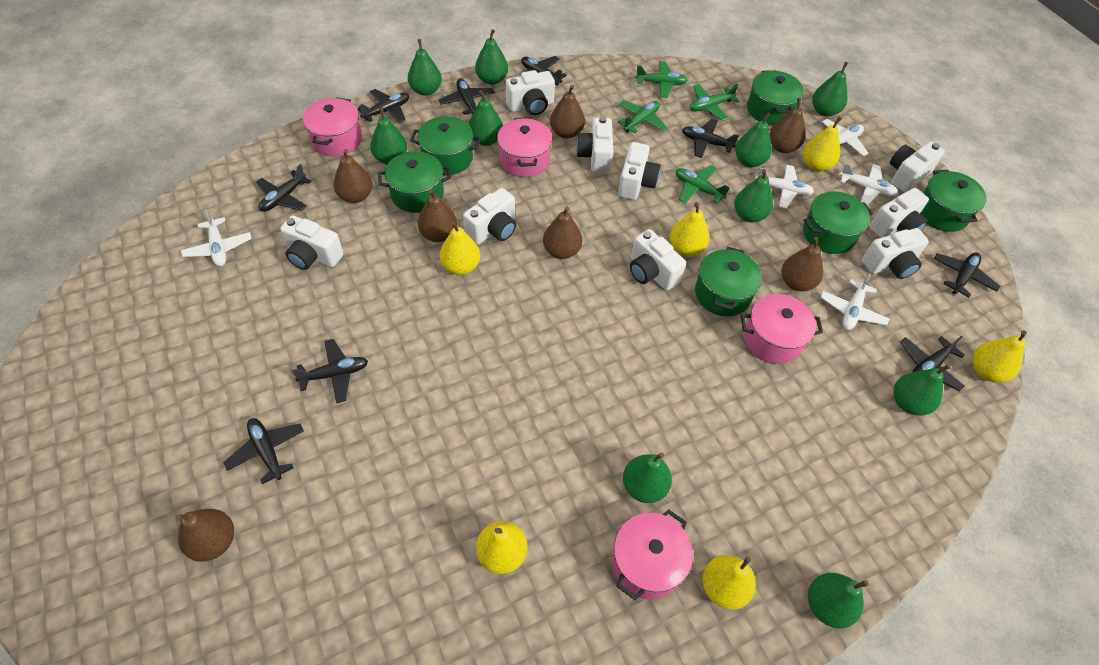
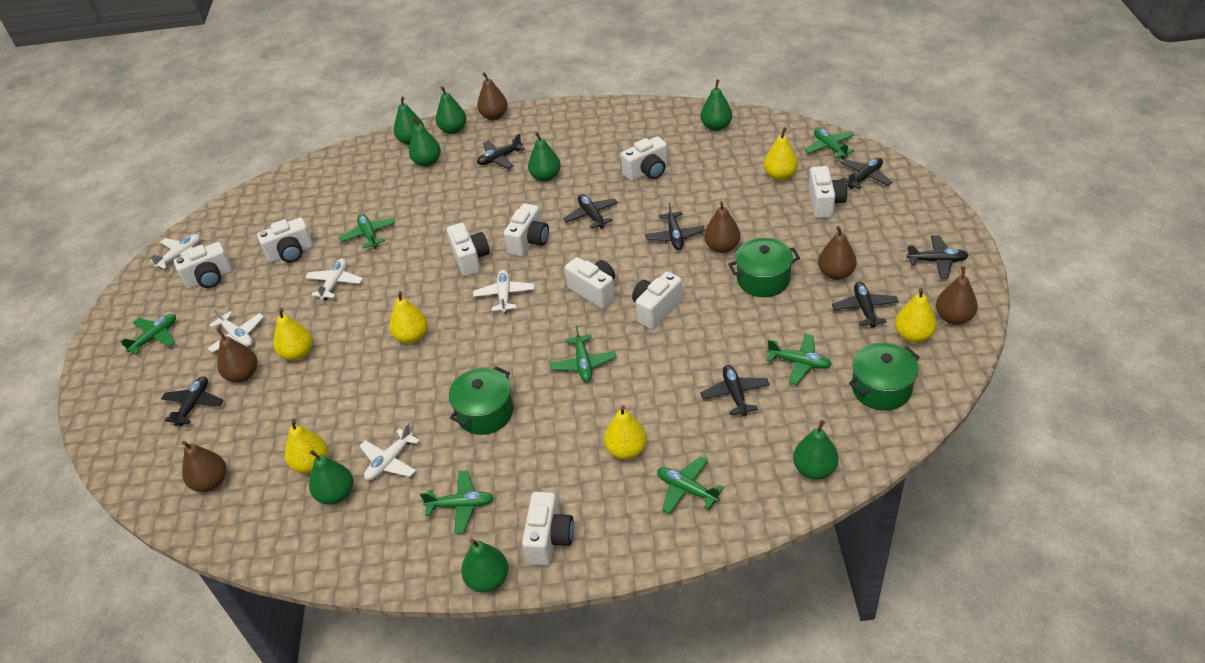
black plane: 9 -> 8
brown pear: 7 -> 6
green pear: 10 -> 8
green plane: 4 -> 7
green pot: 6 -> 3
pink pot: 4 -> 0

